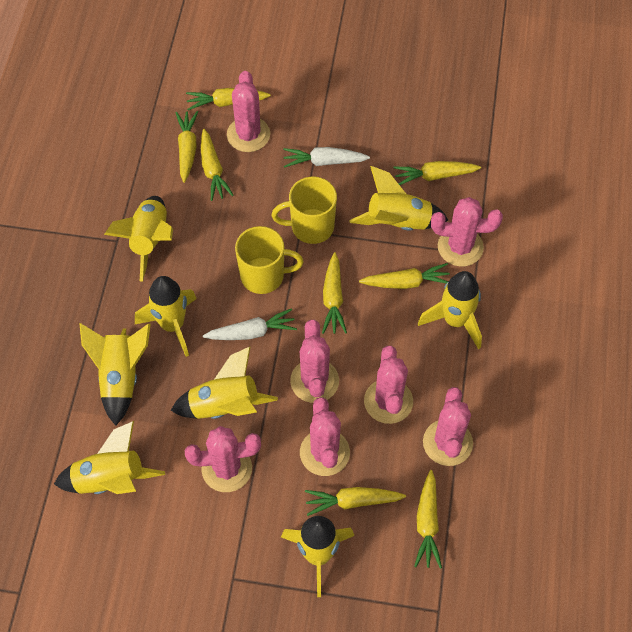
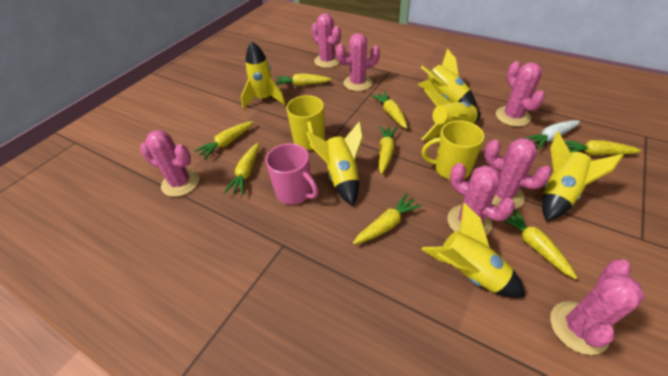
pink mug: 0 -> 1
white carrot: 2 -> 1
yellow rocket: 8 -> 6

